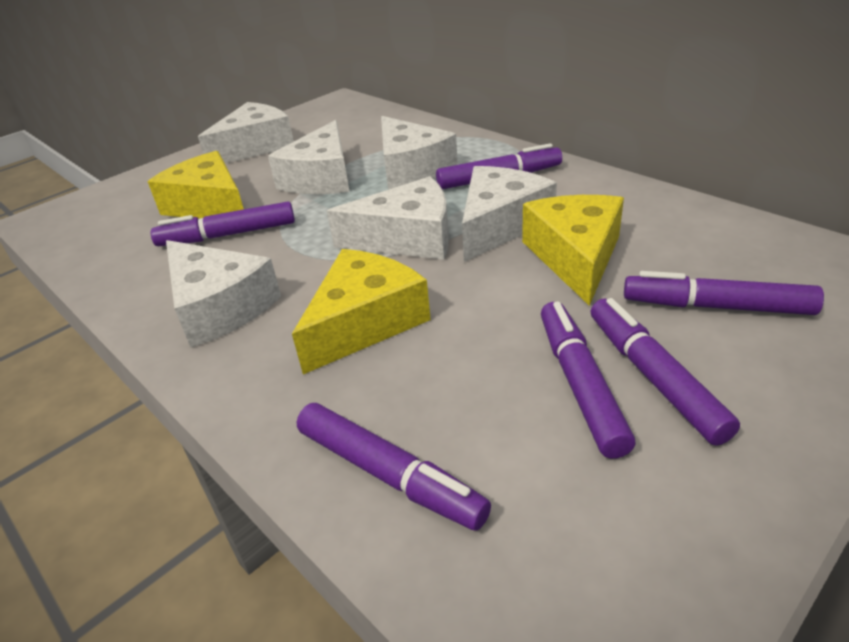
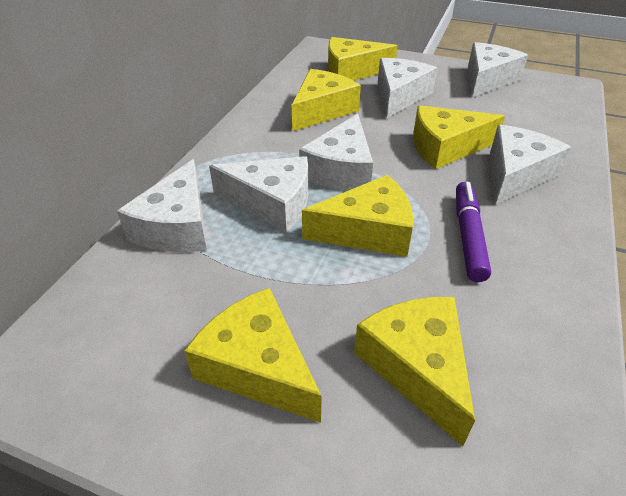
purple marker: 6 -> 1
yellow cheese: 3 -> 6

